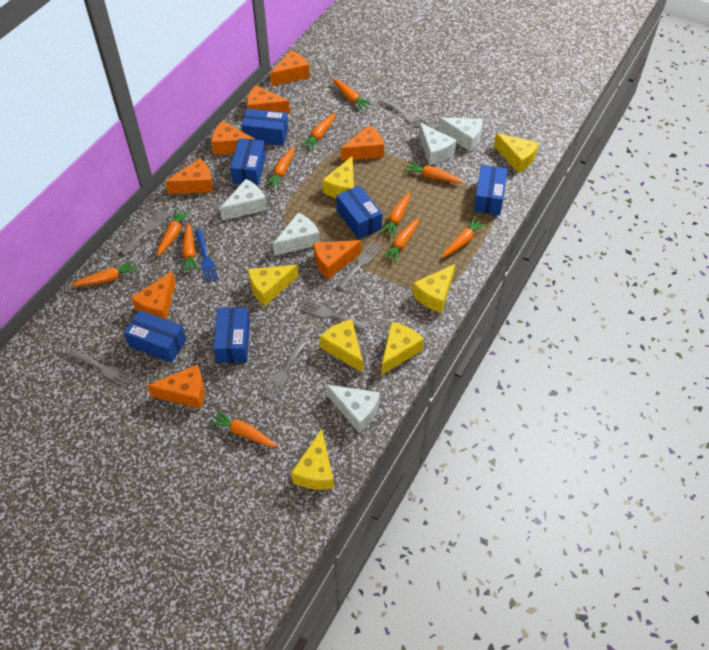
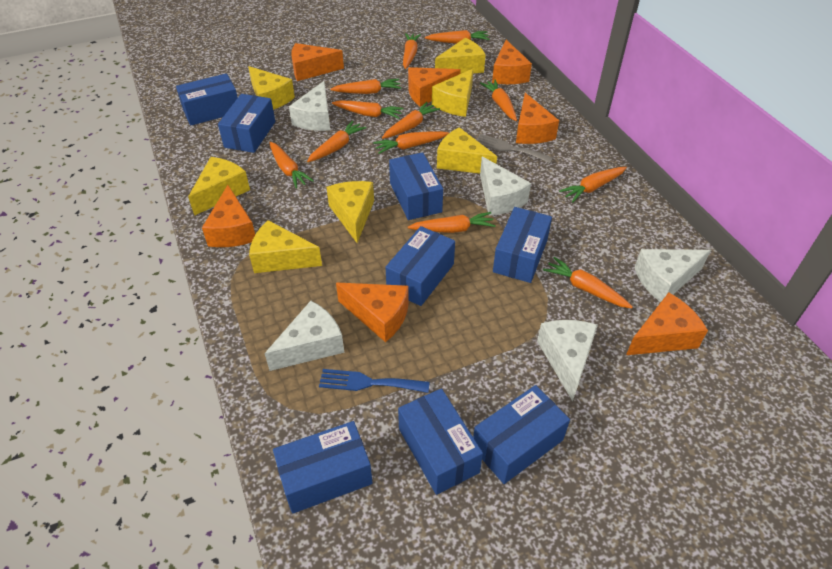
blue box: 6 -> 8
grey fork: 6 -> 1
orange carrot: 11 -> 12
orange cheese: 8 -> 7

